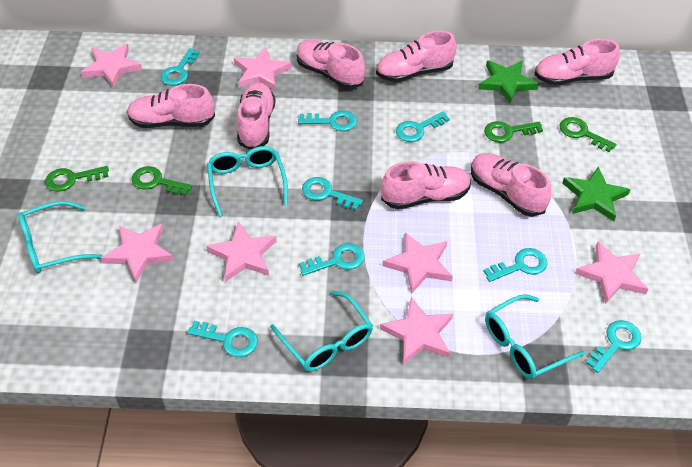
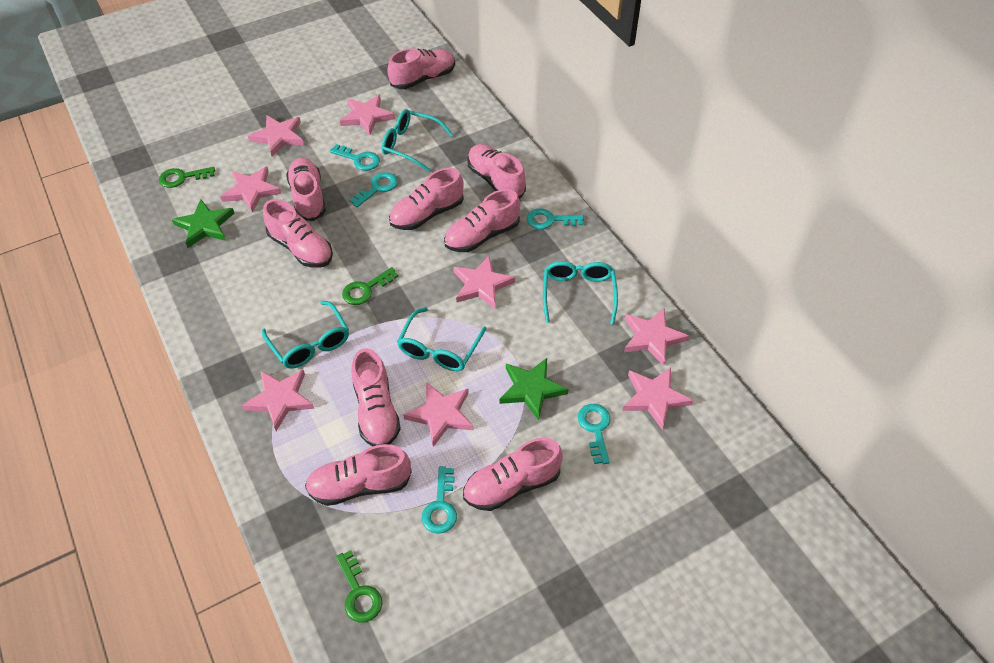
green key: 4 -> 3
pink shoe: 7 -> 9
pink star: 7 -> 8
turquoise key: 8 -> 5

